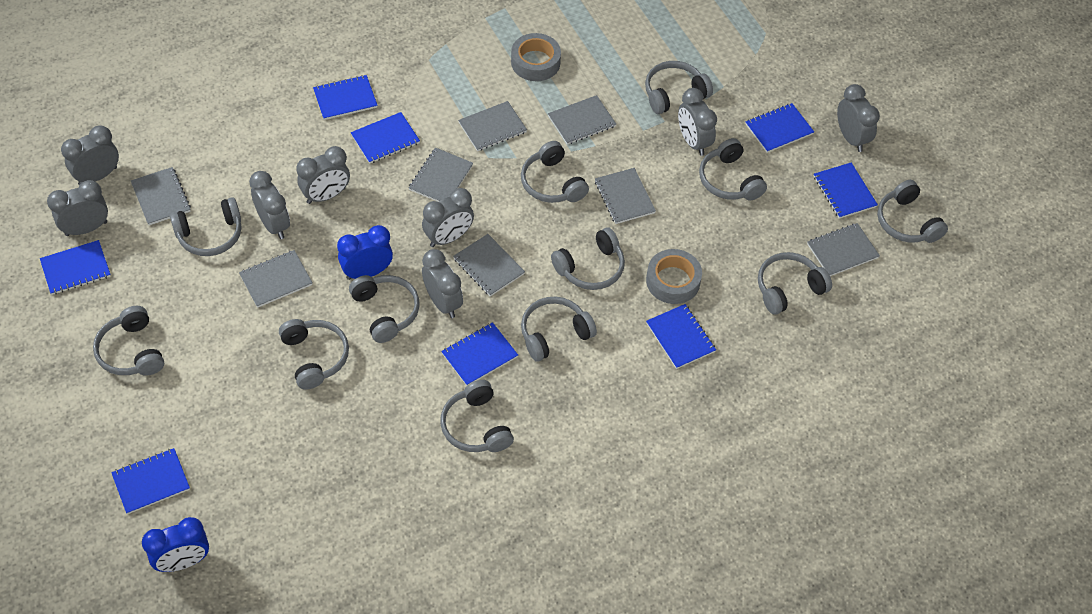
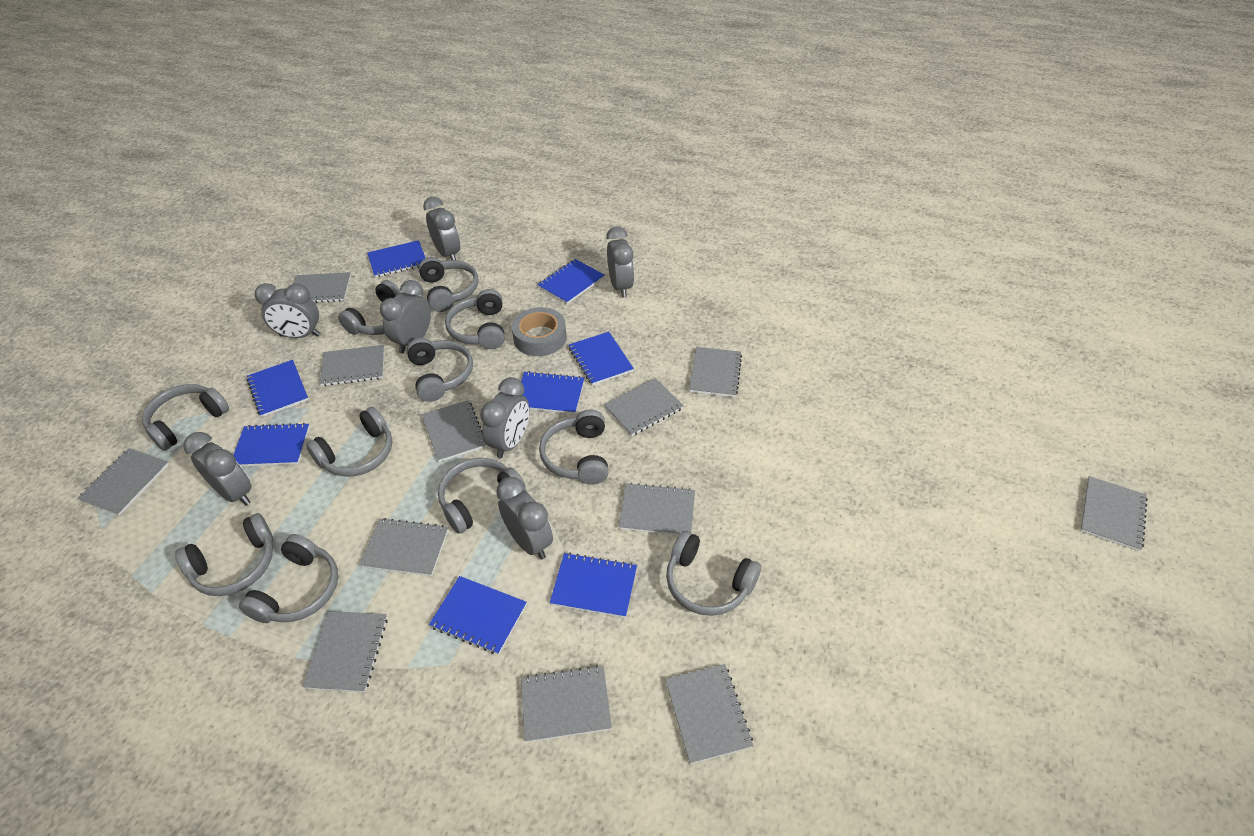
blue clock: 2 -> 0
grey clock: 8 -> 7
grey headphones: 12 -> 11
grey notebook: 8 -> 12
grey tape: 2 -> 1

